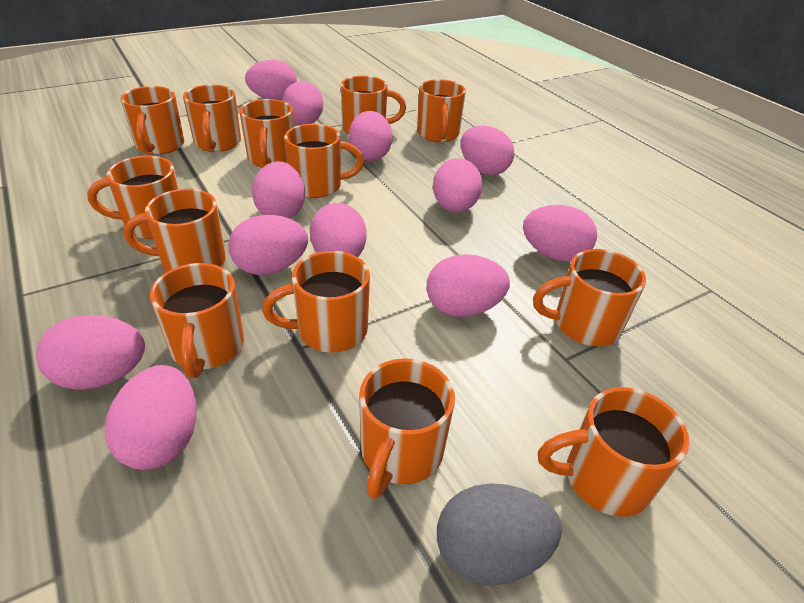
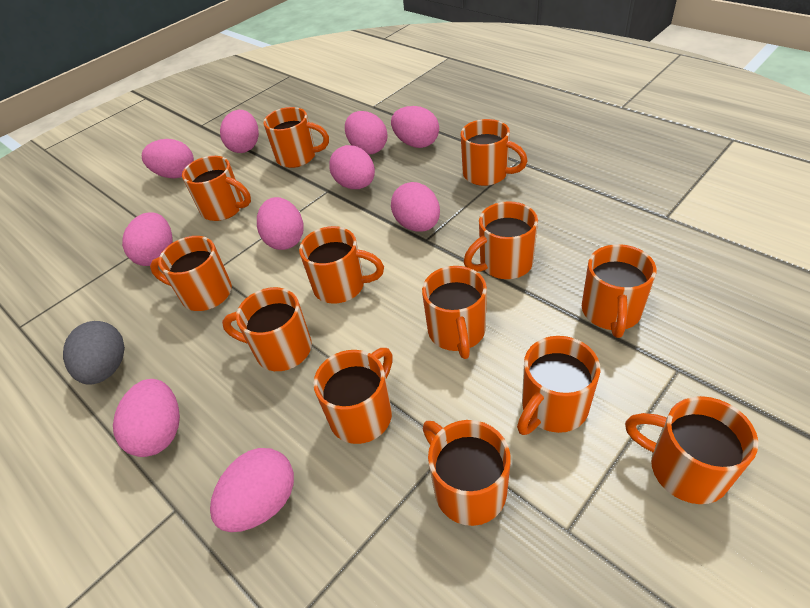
pink egg: 12 -> 10

